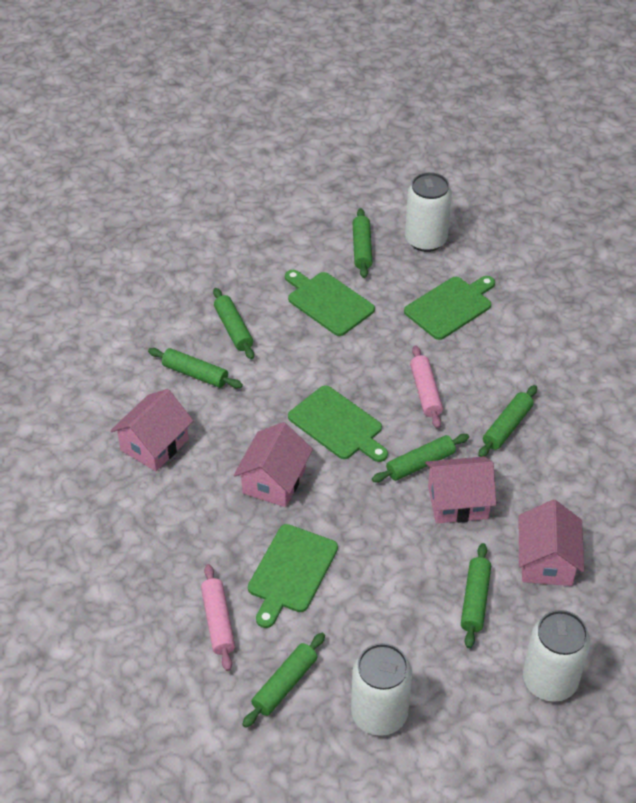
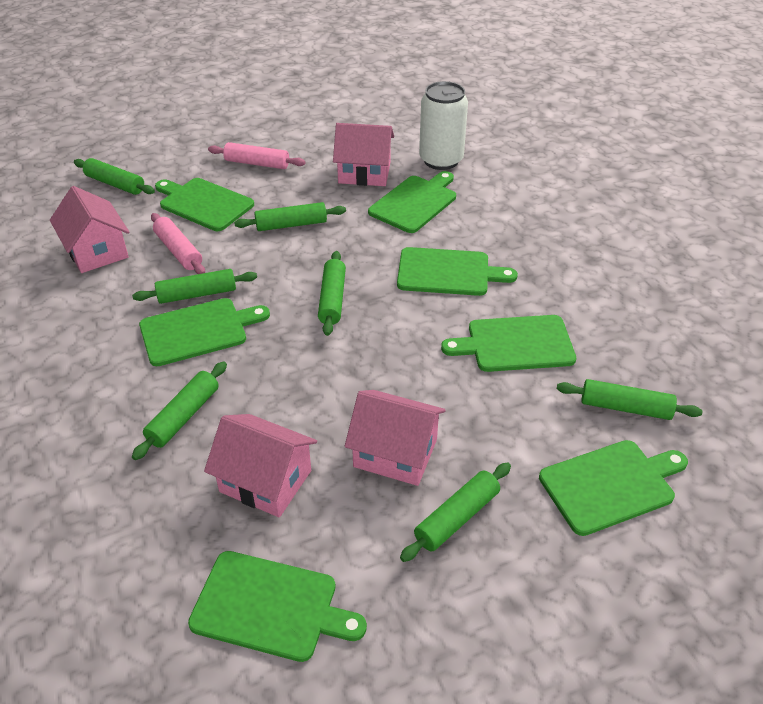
green cutting board: 4 -> 7
white can: 3 -> 1

